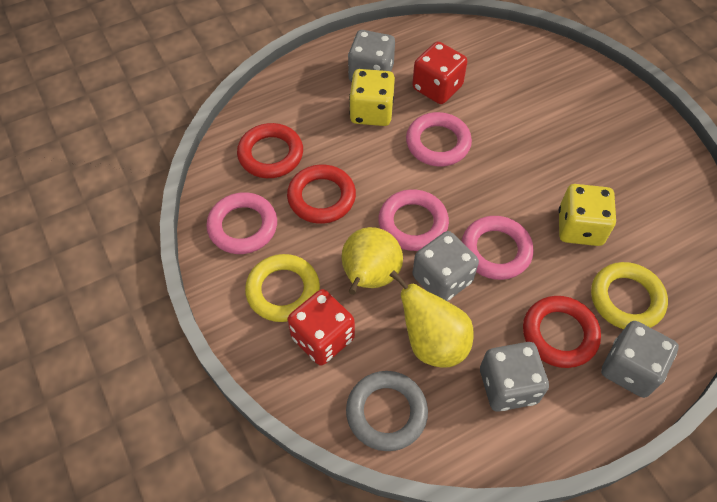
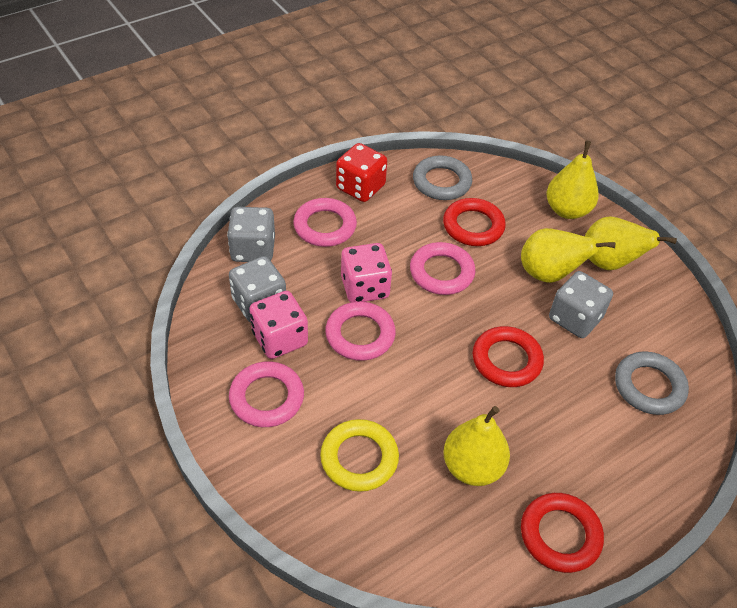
grey dice: 4 -> 3
grey ring: 1 -> 2
pink dice: 0 -> 2
red dice: 2 -> 1
yellow dice: 2 -> 0
yellow pear: 2 -> 4
yellow ring: 2 -> 1

